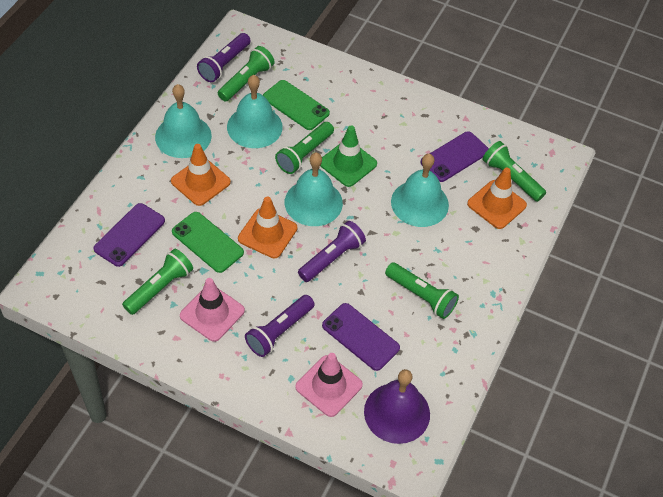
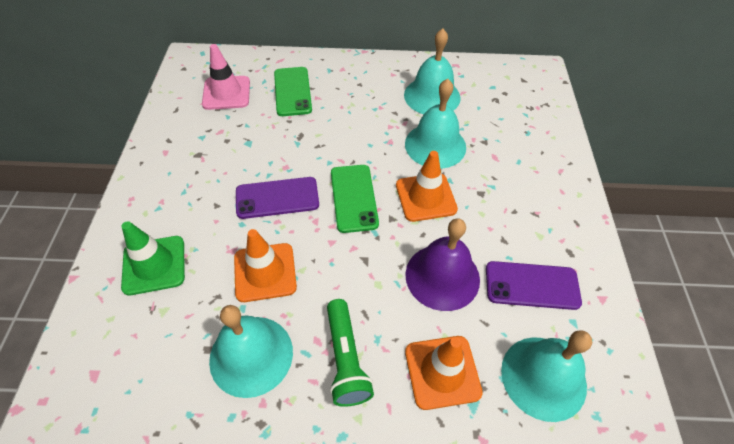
green flashlight: 5 -> 1
pink traffic cone: 2 -> 1
purple flashlight: 3 -> 0
purple phone: 3 -> 2

